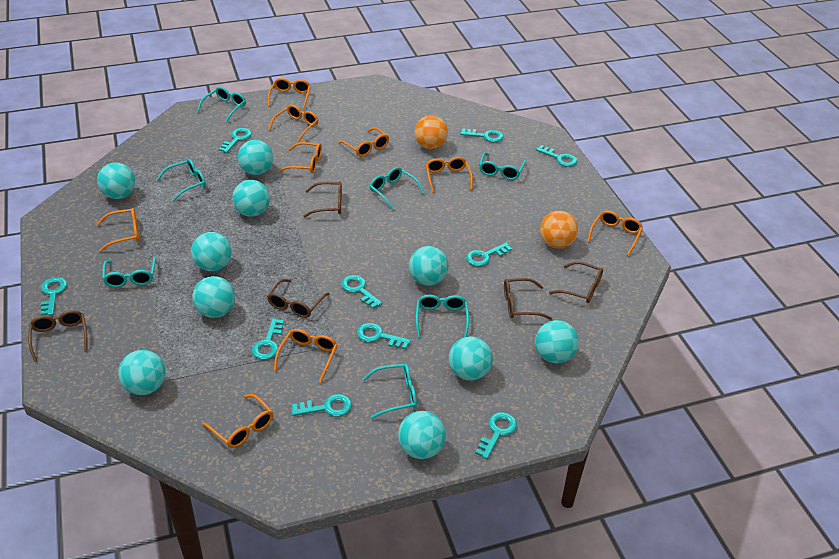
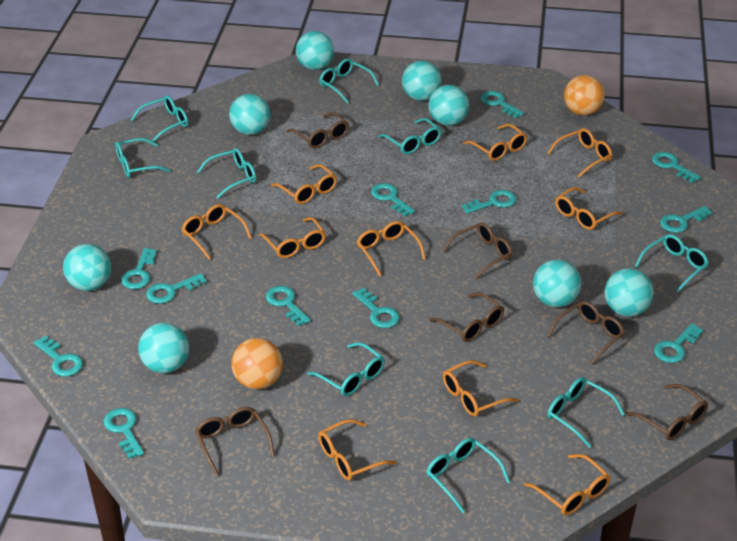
brown glasses: 5 -> 6
orange glasses: 9 -> 10
turquoise ball: 10 -> 8
turquoise glasses: 7 -> 9
turquoise key: 10 -> 12

